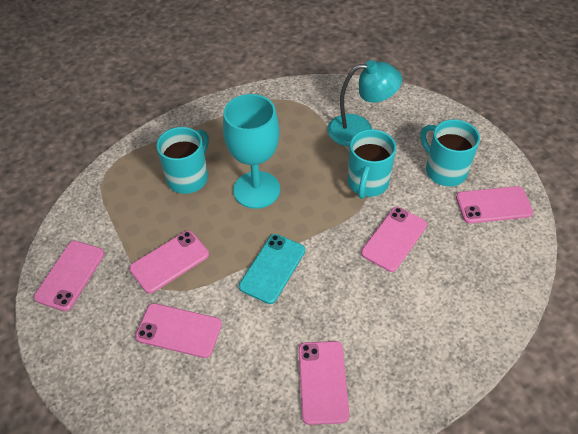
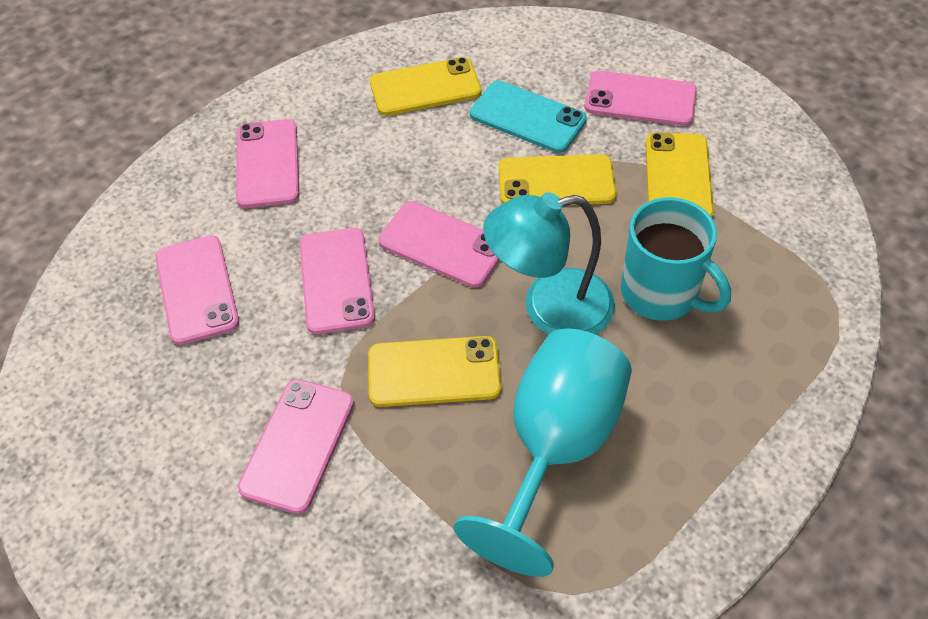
turquoise mug: 3 -> 1
yellow phone: 0 -> 4

